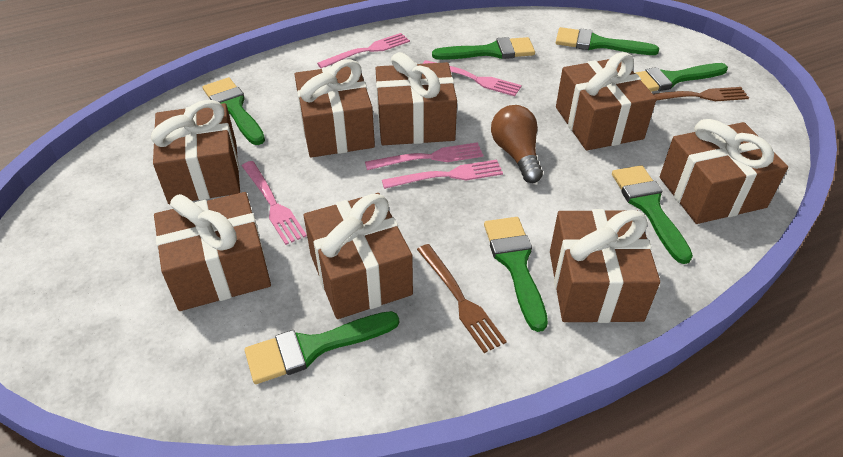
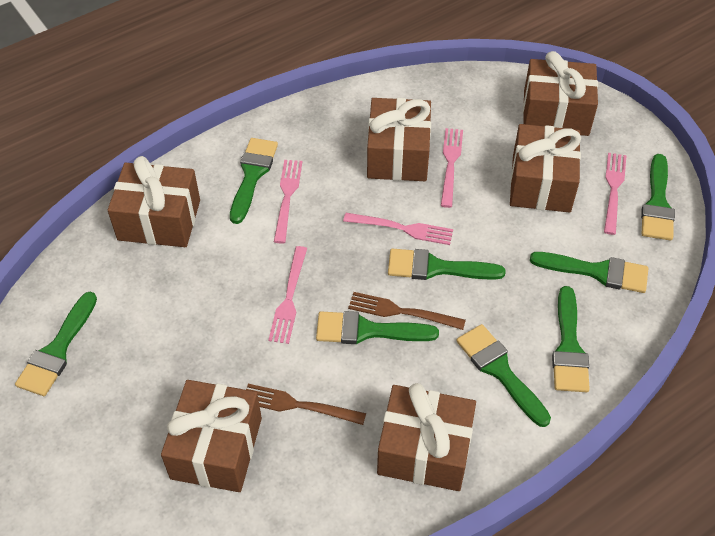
brown gift: 8 -> 6
brown light bulb: 1 -> 0
green brush: 7 -> 8

